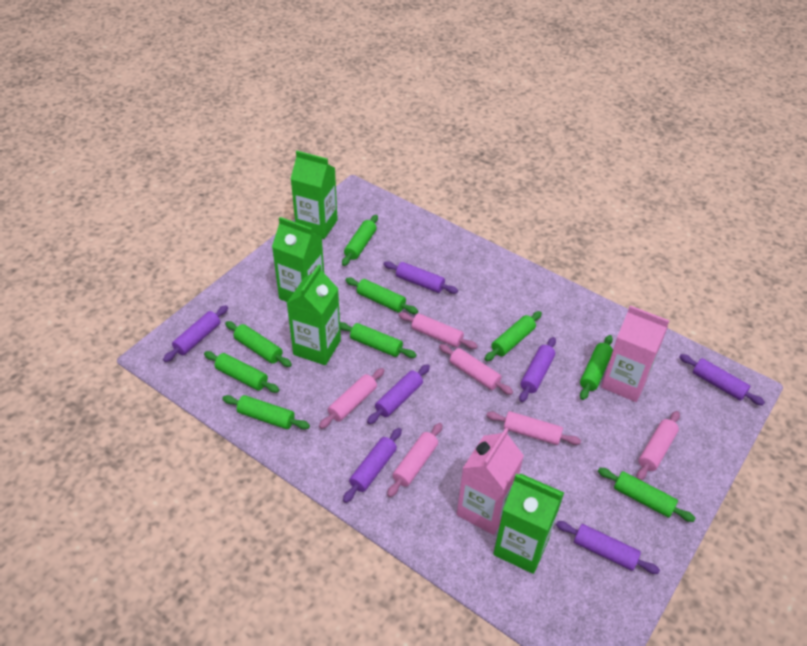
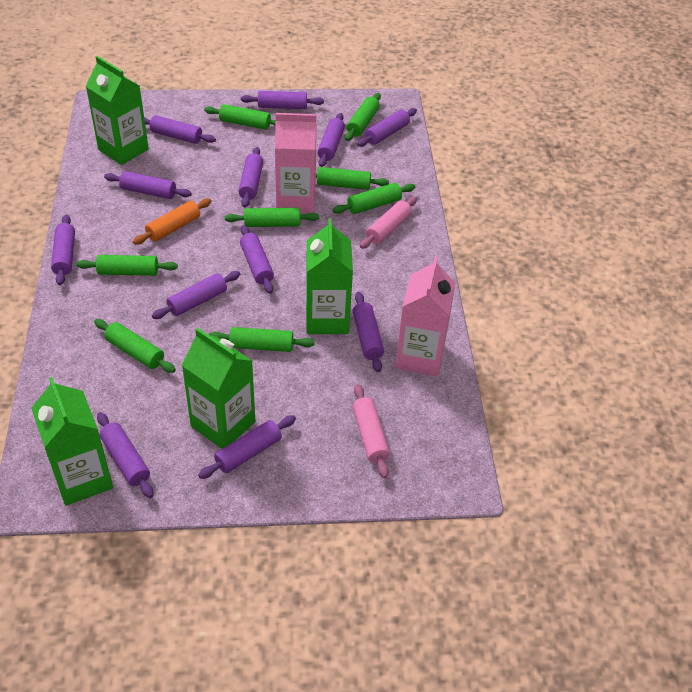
green rolling pin: 9 -> 8
orange rolling pin: 0 -> 1
pink rolling pin: 6 -> 2
purple rolling pin: 7 -> 12

